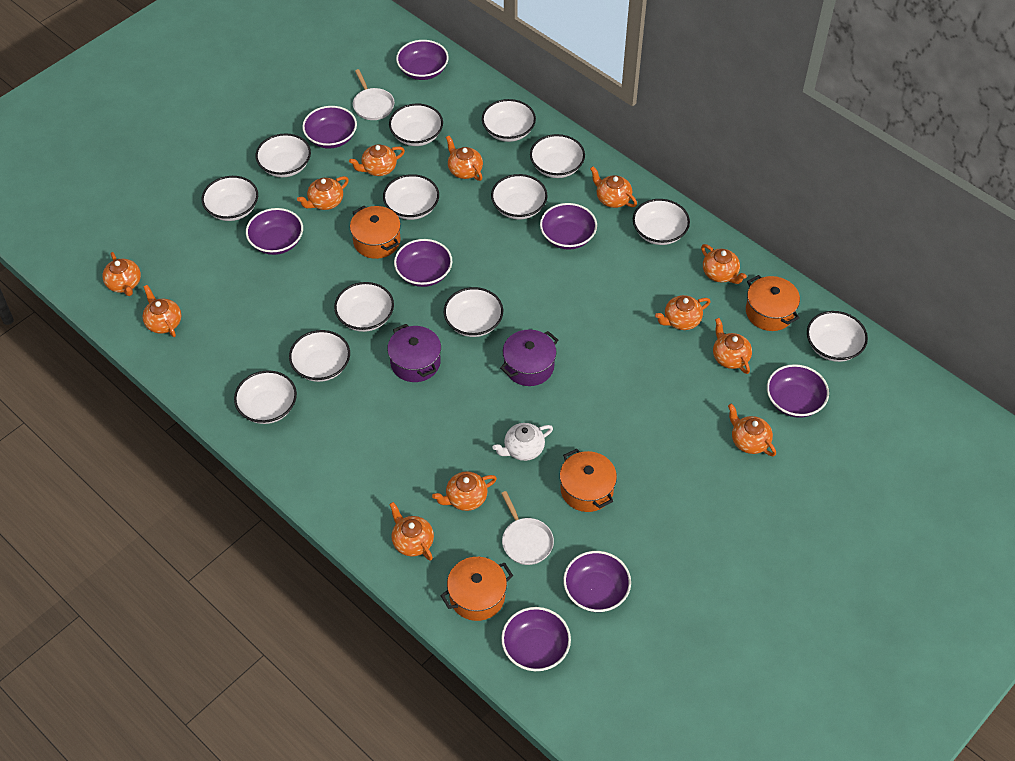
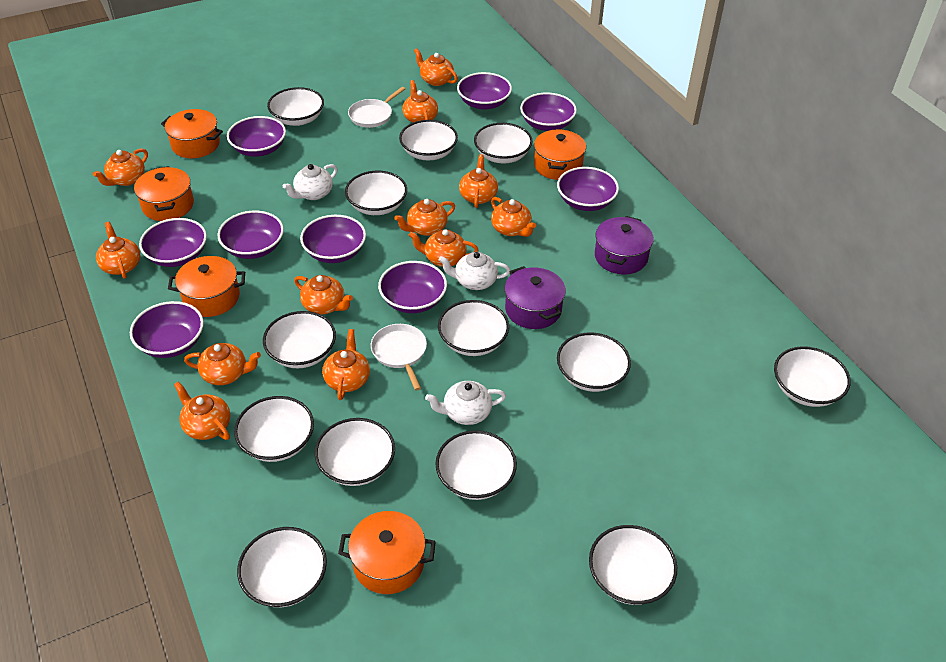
orange pot: 4 -> 5
purple bowl: 8 -> 9
white teapot: 1 -> 3

